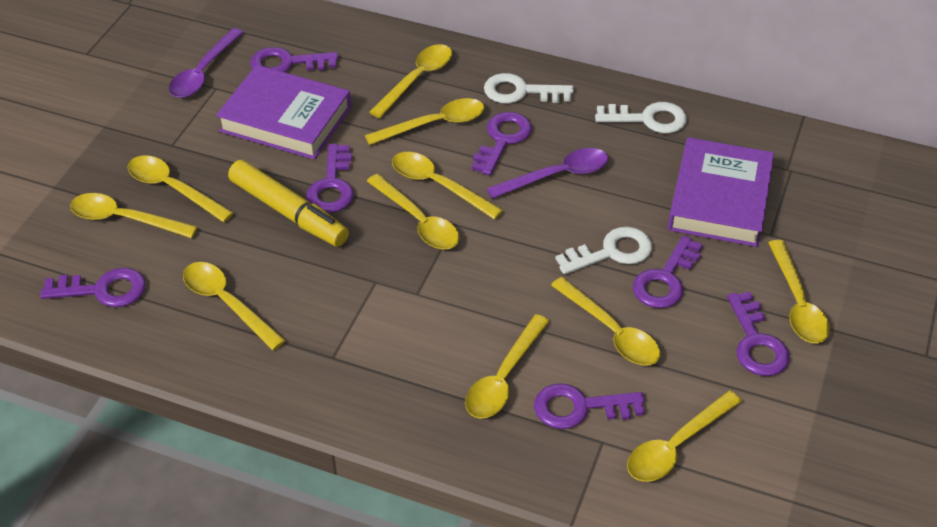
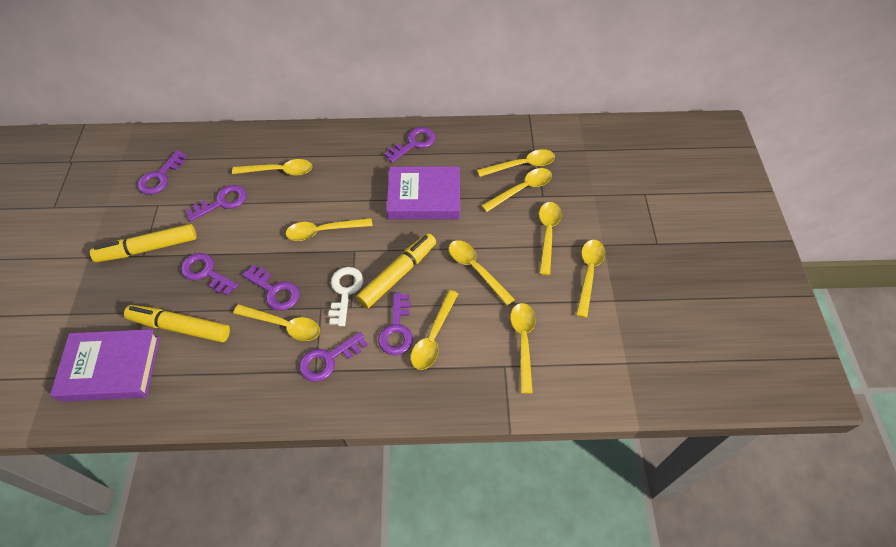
purple spoon: 2 -> 0
white key: 3 -> 1
yellow marker: 1 -> 3
yellow spoon: 11 -> 10

